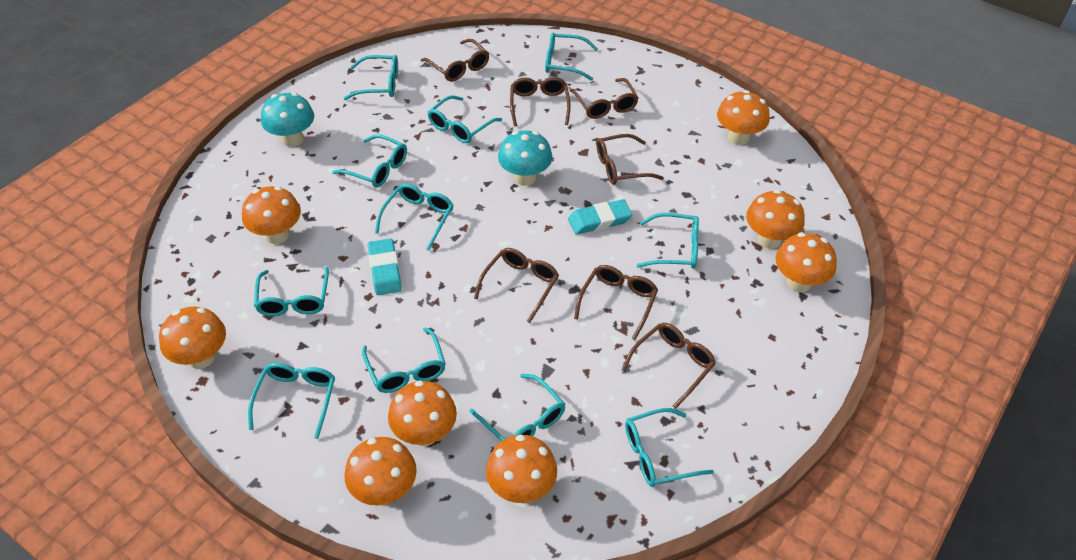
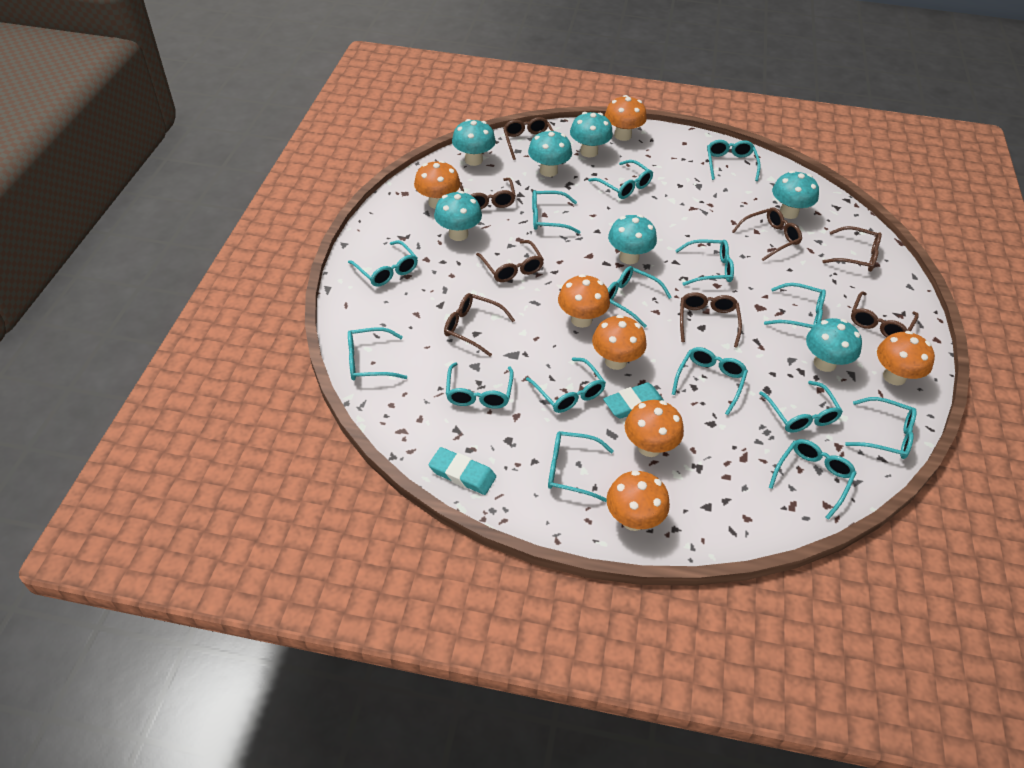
brown glasses: 7 -> 8
orange mushroom: 8 -> 7
turquoise glasses: 11 -> 15
turquoise mushroom: 2 -> 7

